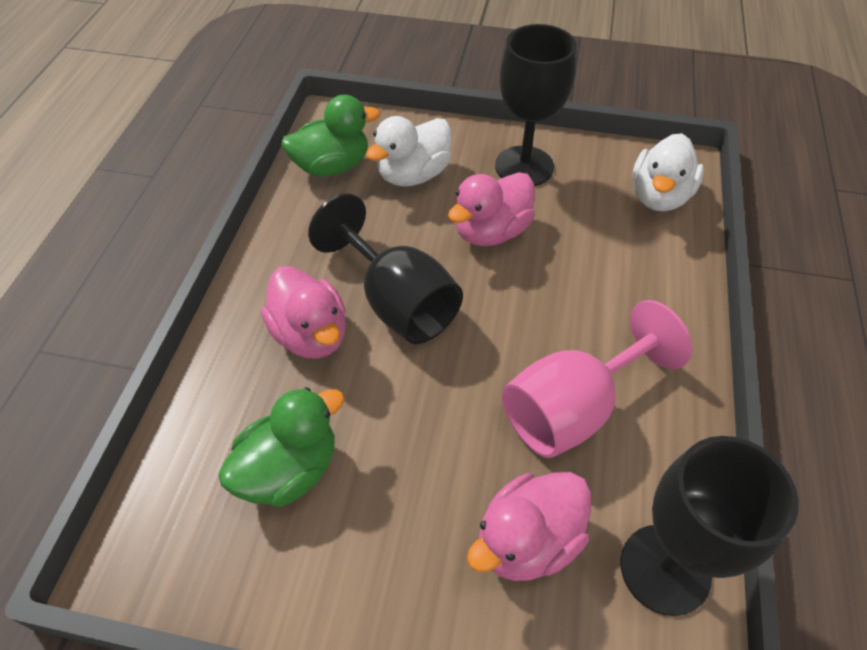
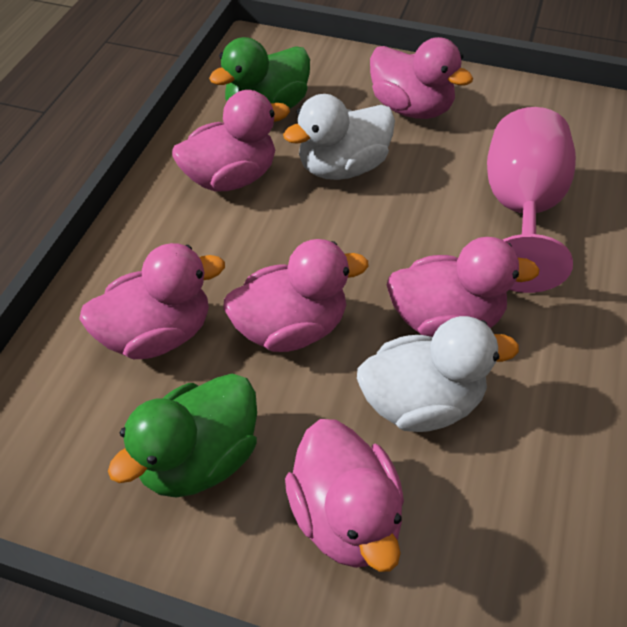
black goblet: 3 -> 0
pink duck: 3 -> 6

